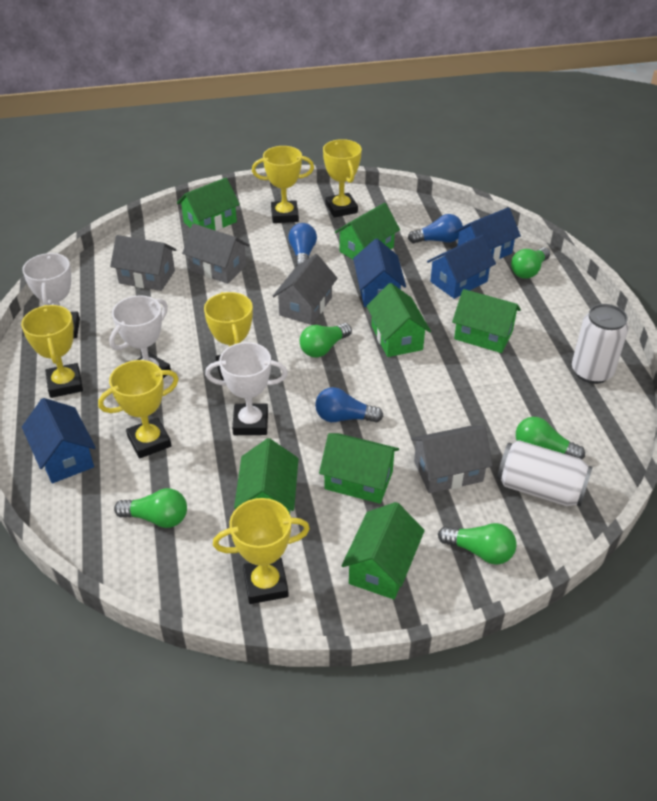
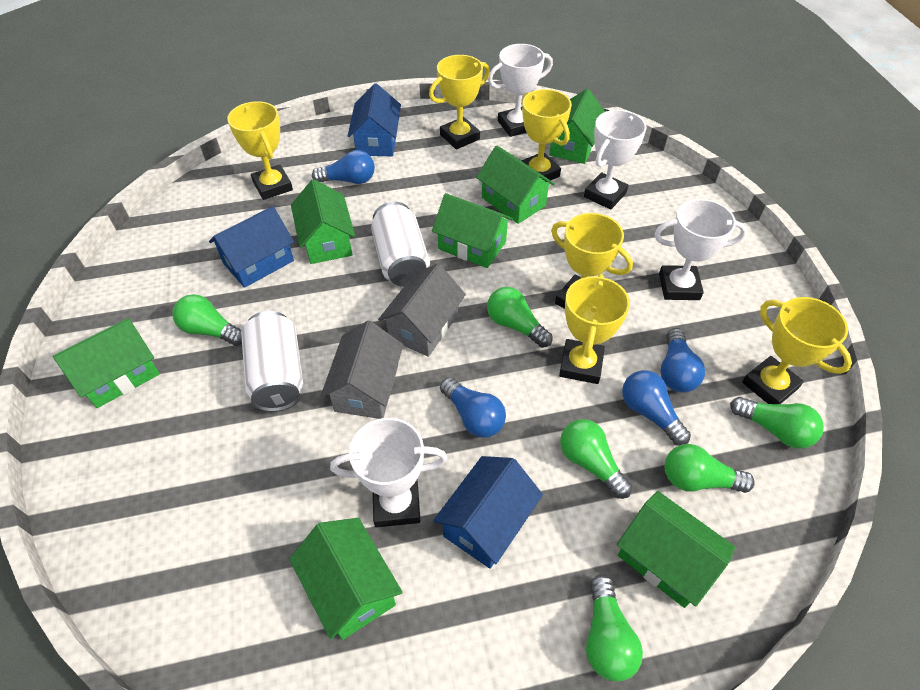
blue house: 4 -> 3
blue light bulb: 3 -> 4
green light bulb: 5 -> 6
grey house: 4 -> 2
white trophy: 3 -> 4

